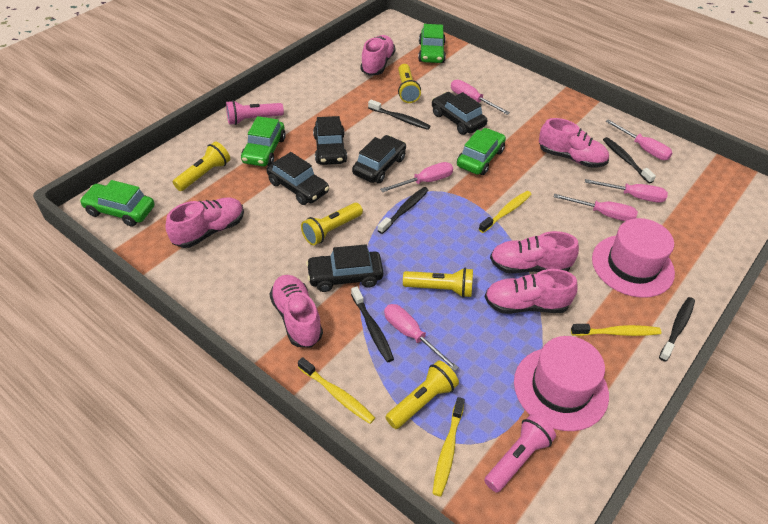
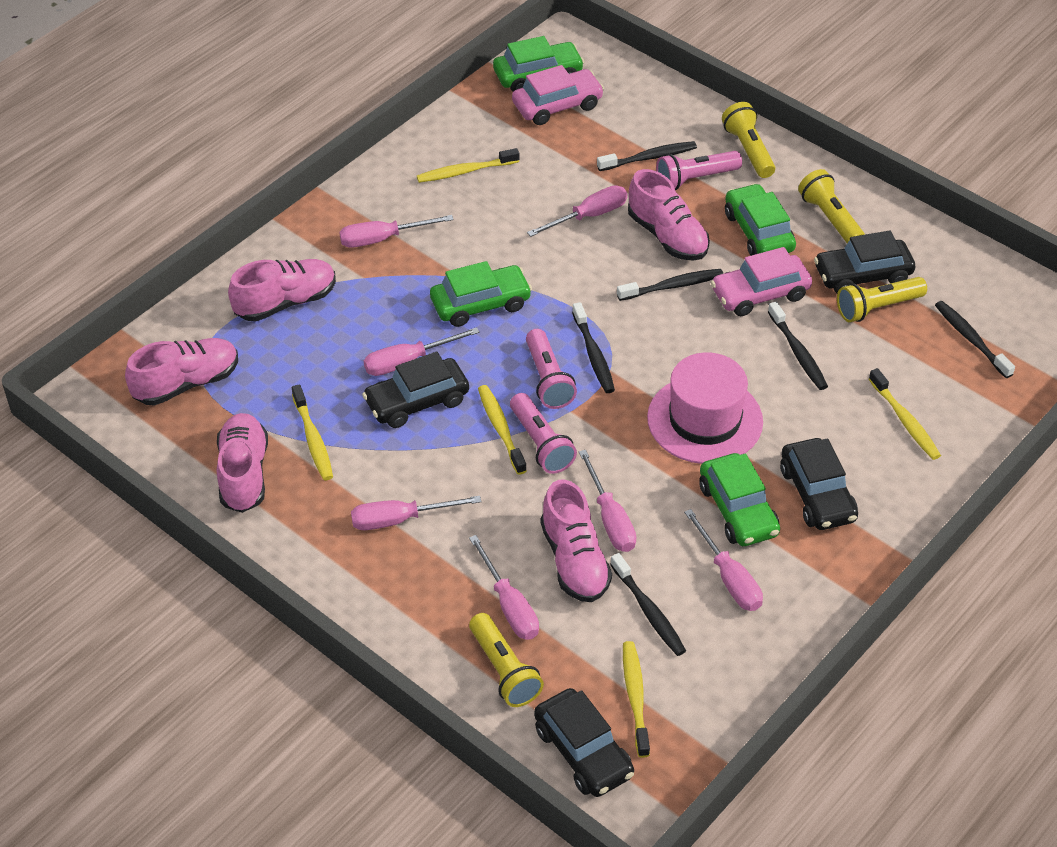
black car: 5 -> 4
black toothbrush: 5 -> 6
pink car: 0 -> 2
pink flashlight: 2 -> 3
pink hat: 2 -> 1
pink screwdriver: 6 -> 7
pink shoe: 6 -> 5
yellow flashlight: 5 -> 4
yellow toothbrush: 4 -> 5

